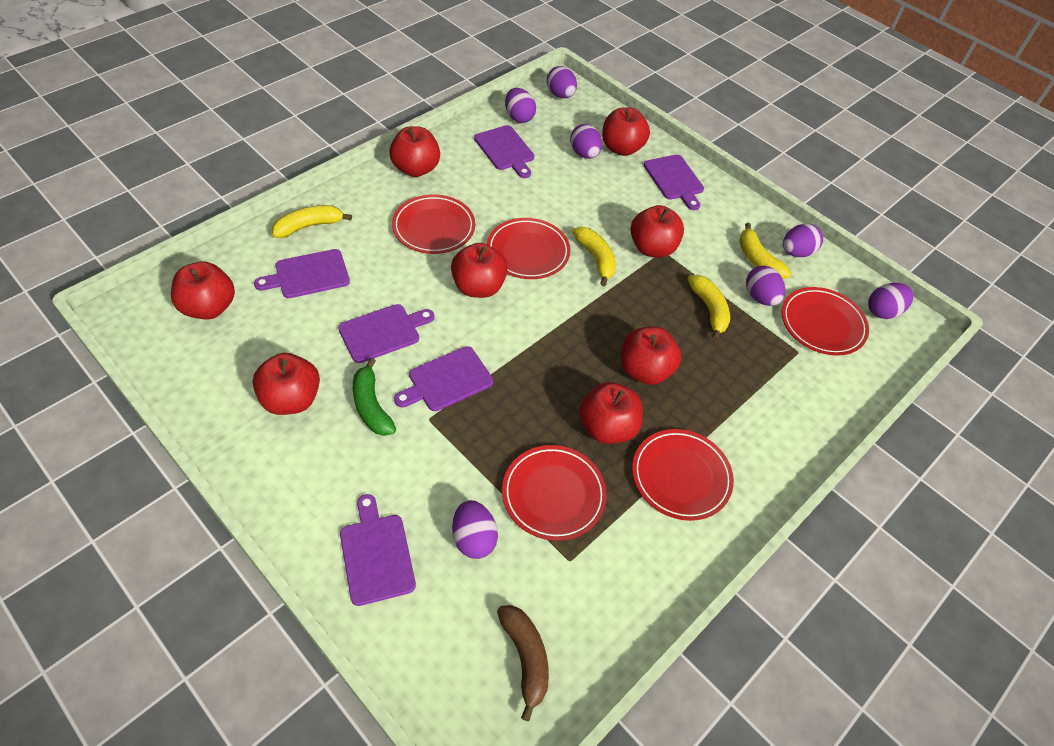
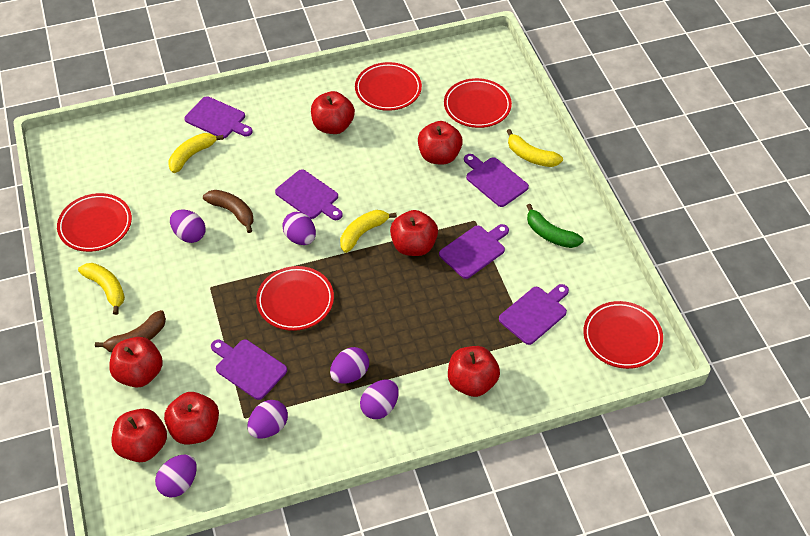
brown banana: 1 -> 2
purple egg: 7 -> 6
red apple: 8 -> 7

